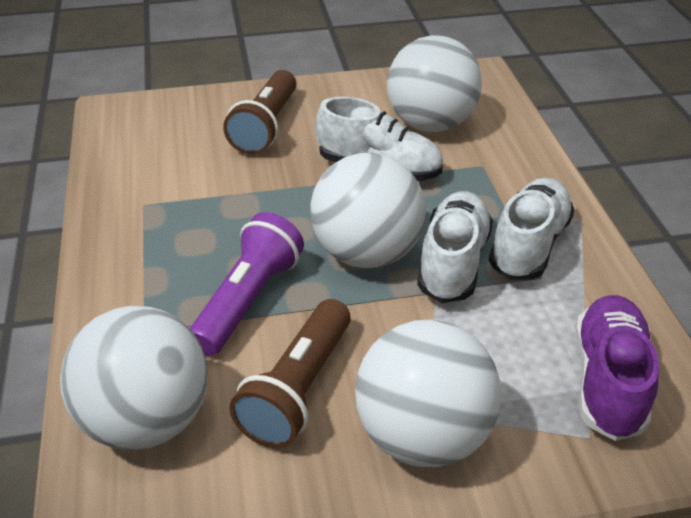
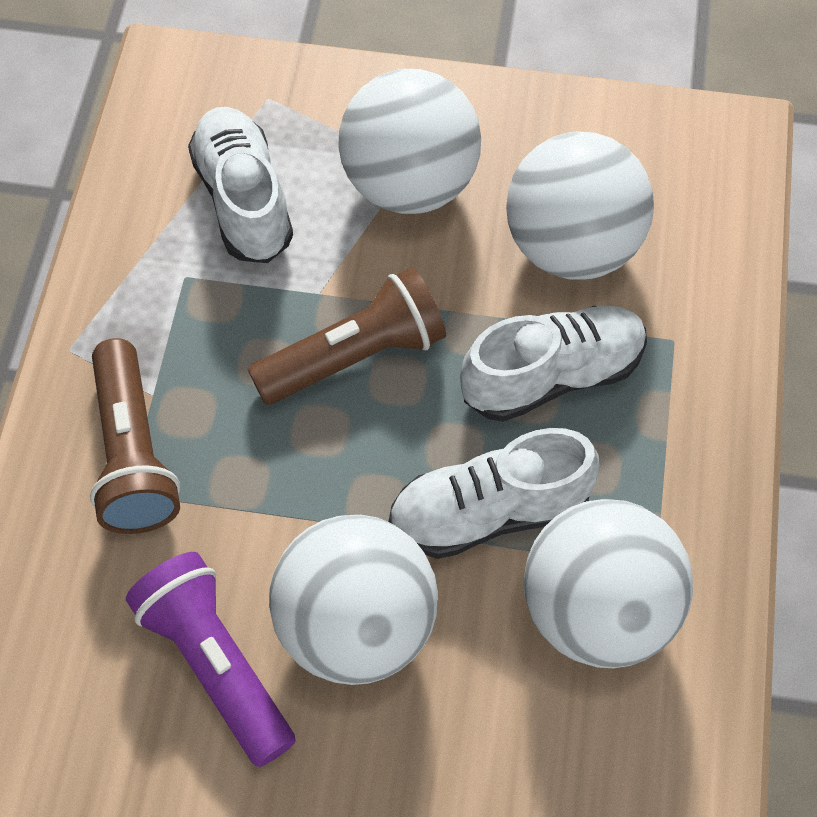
purple shoe: 1 -> 0

